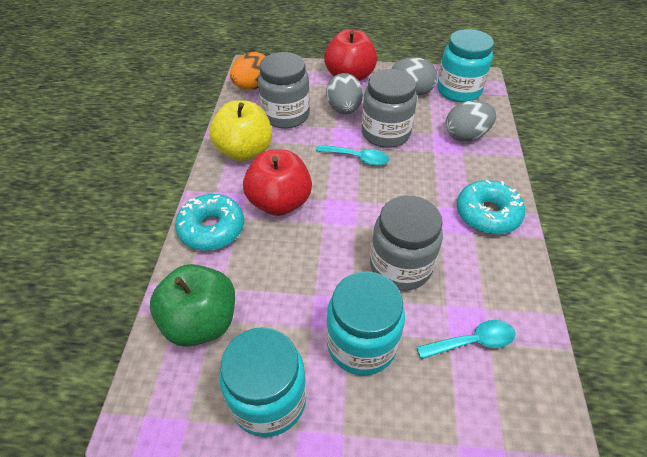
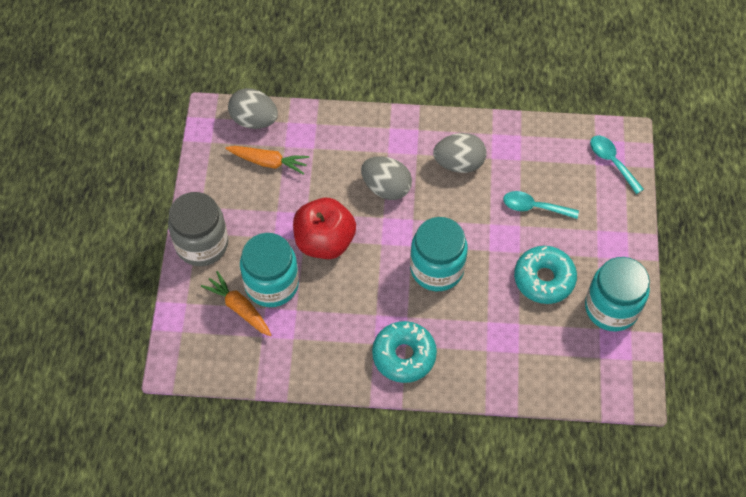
green apple: 1 -> 0
grey jar: 3 -> 1
orange carrot: 0 -> 2
orange egg: 1 -> 0
red apple: 2 -> 1
yellow apple: 1 -> 0

